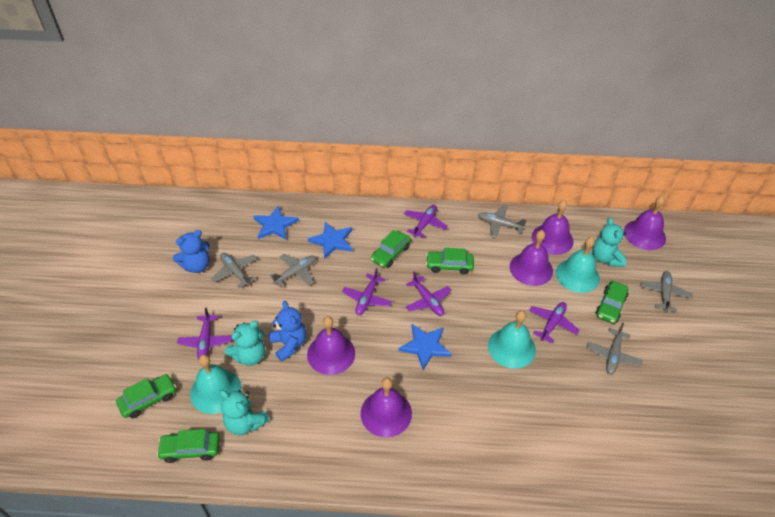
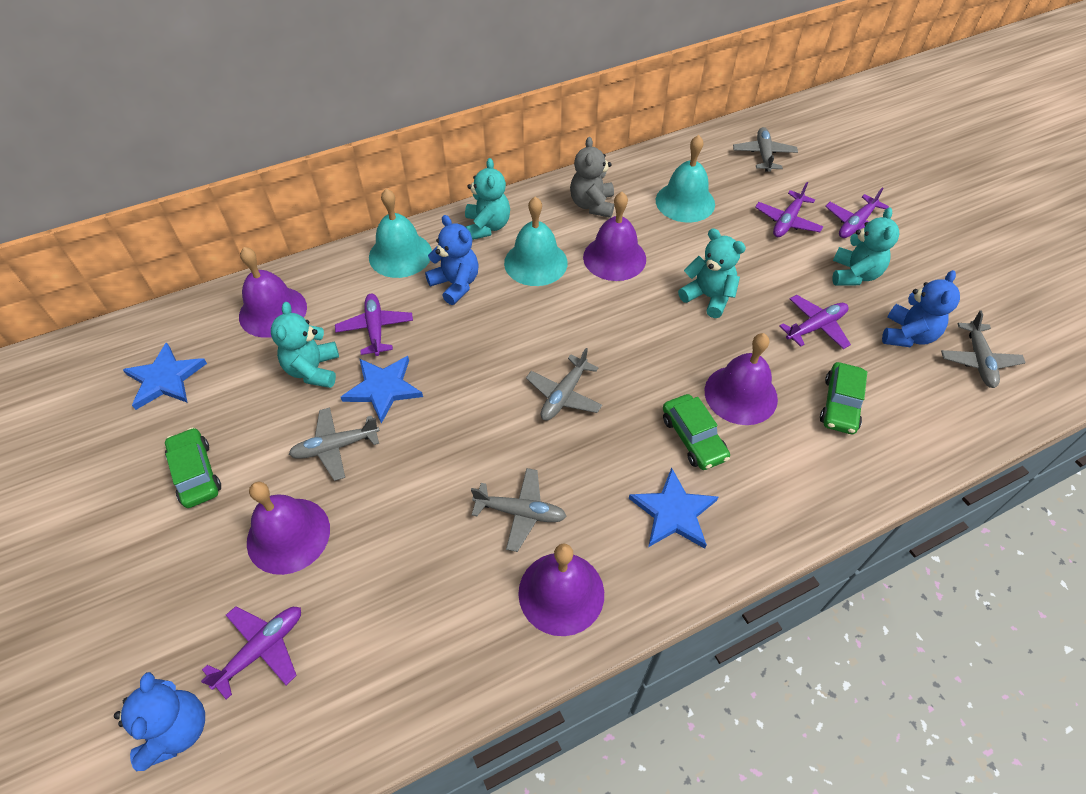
blue teddy bear: 2 -> 3
green car: 5 -> 3
grey teddy bear: 0 -> 1
turquoise teddy bear: 3 -> 4

